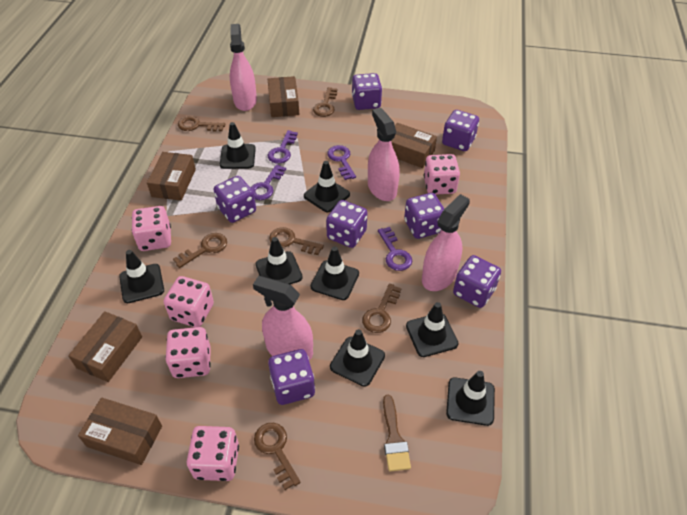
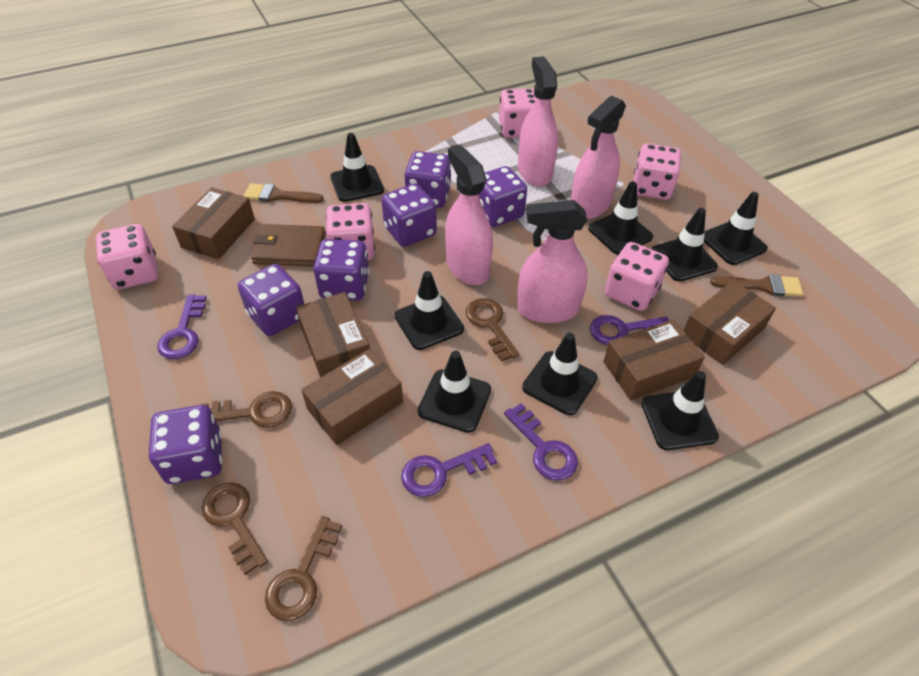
brown brush: 1 -> 2
brown key: 6 -> 4
brown wallet: 0 -> 1
purple dice: 7 -> 6

